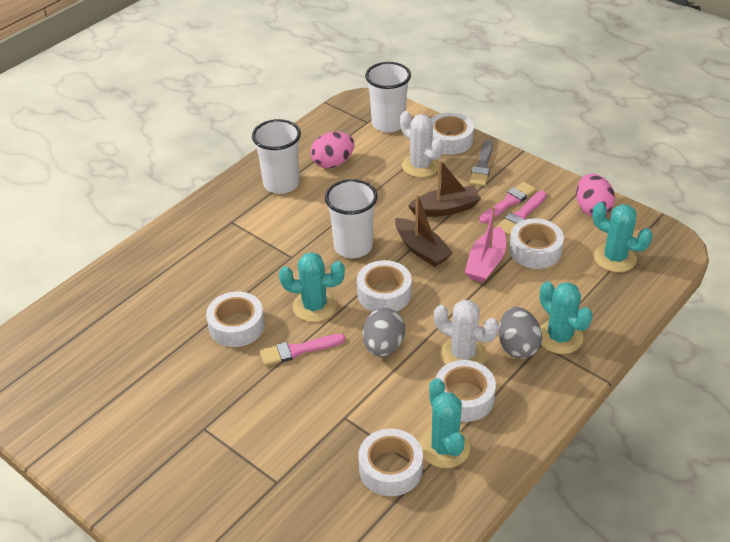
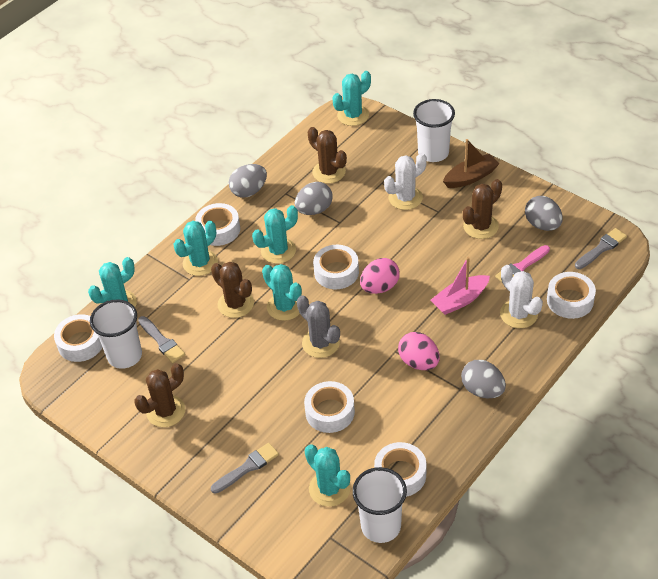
brown boat: 2 -> 1
brown cactus: 0 -> 4
grey brush: 1 -> 3
grey cactus: 0 -> 1
grey egg: 2 -> 4
pink brush: 3 -> 1
turquoise cactus: 4 -> 6

